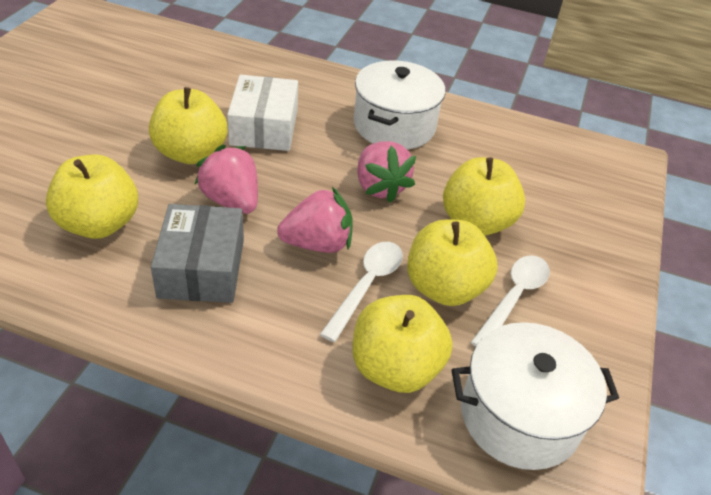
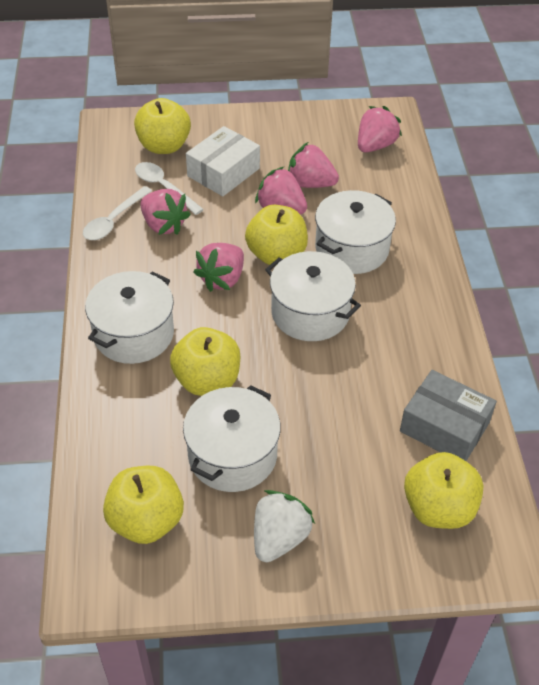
pink strawberry: 3 -> 5
white pot: 2 -> 4
white strawberry: 0 -> 1

